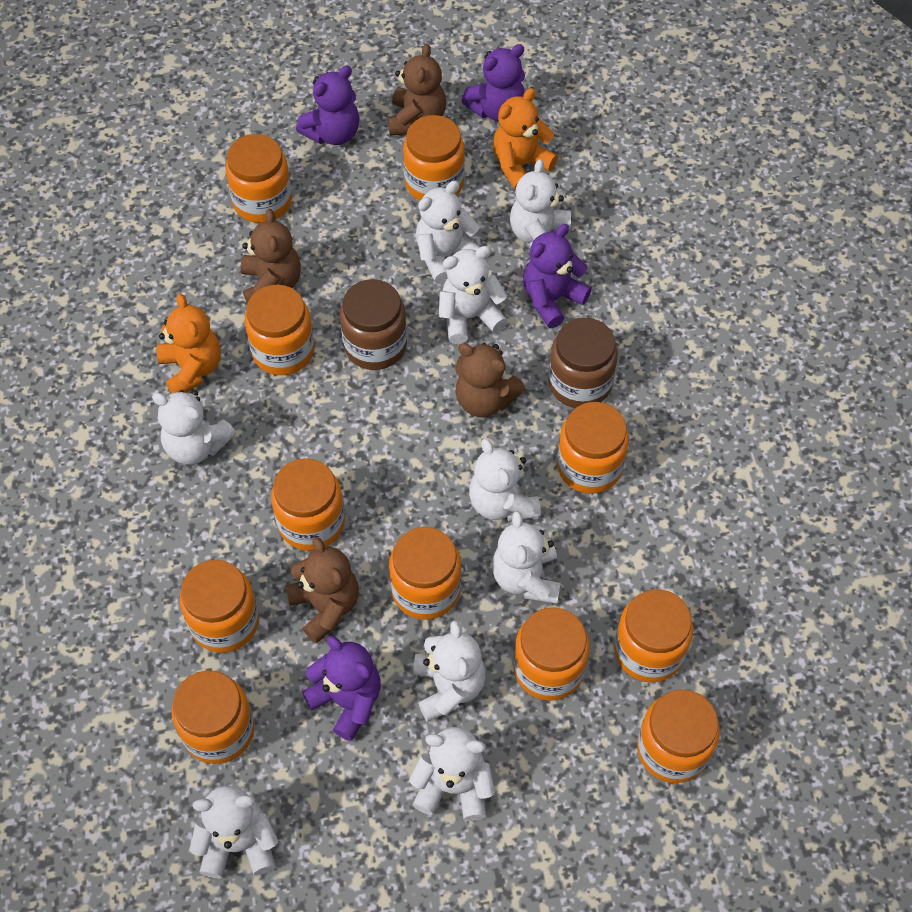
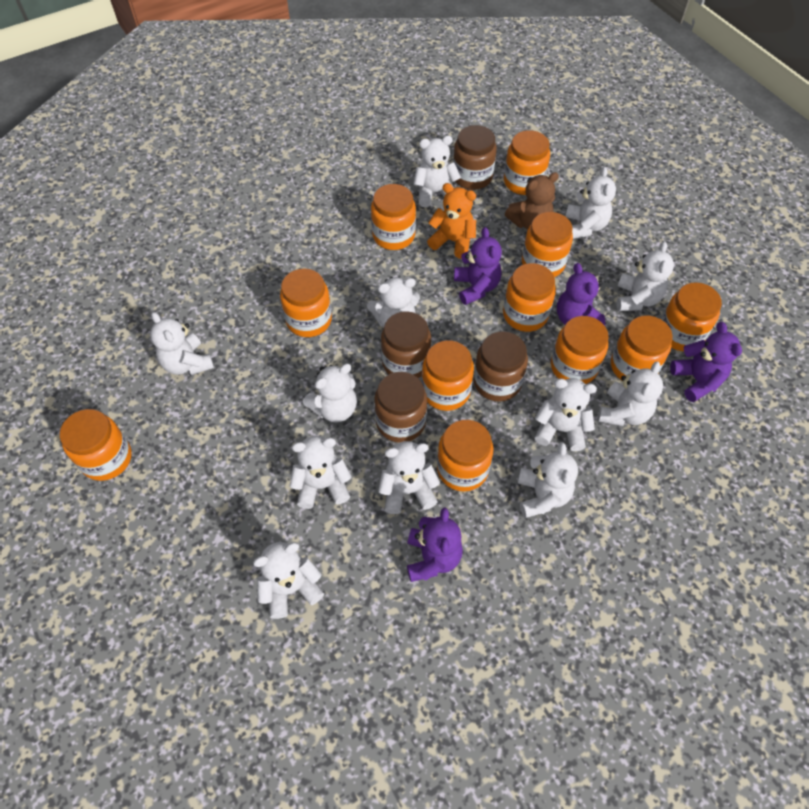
brown jar: 2 -> 4
brown teddy bear: 4 -> 1
orange teddy bear: 2 -> 1
white teddy bear: 9 -> 12

